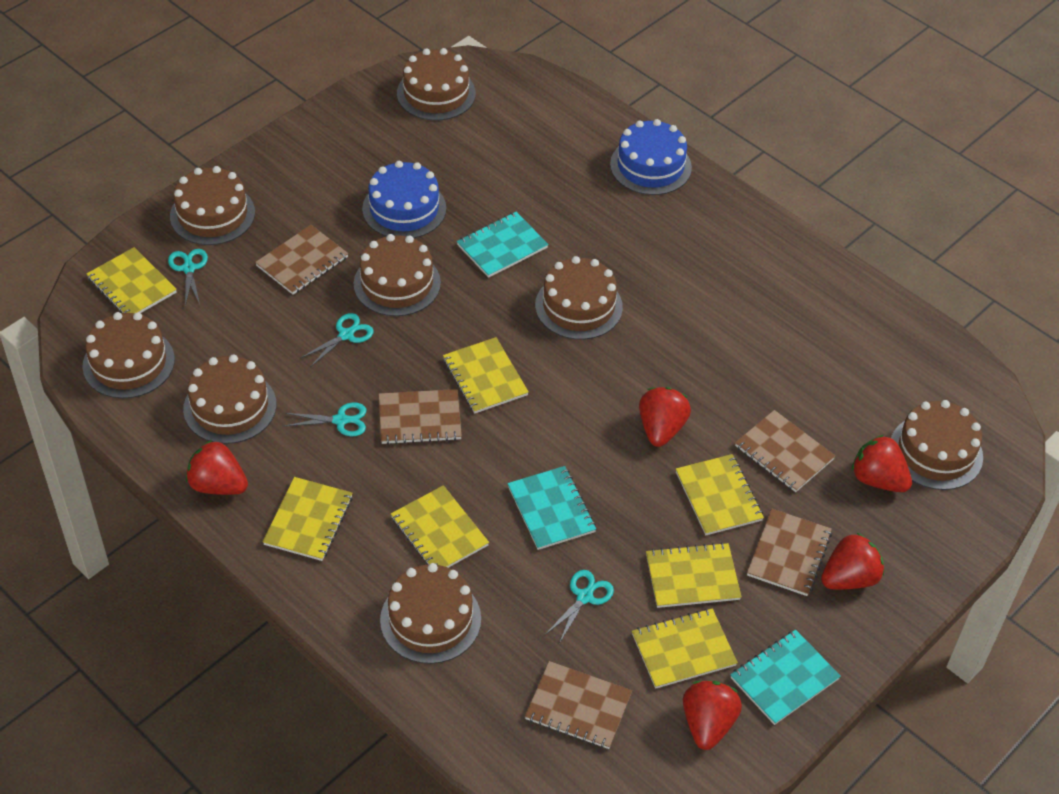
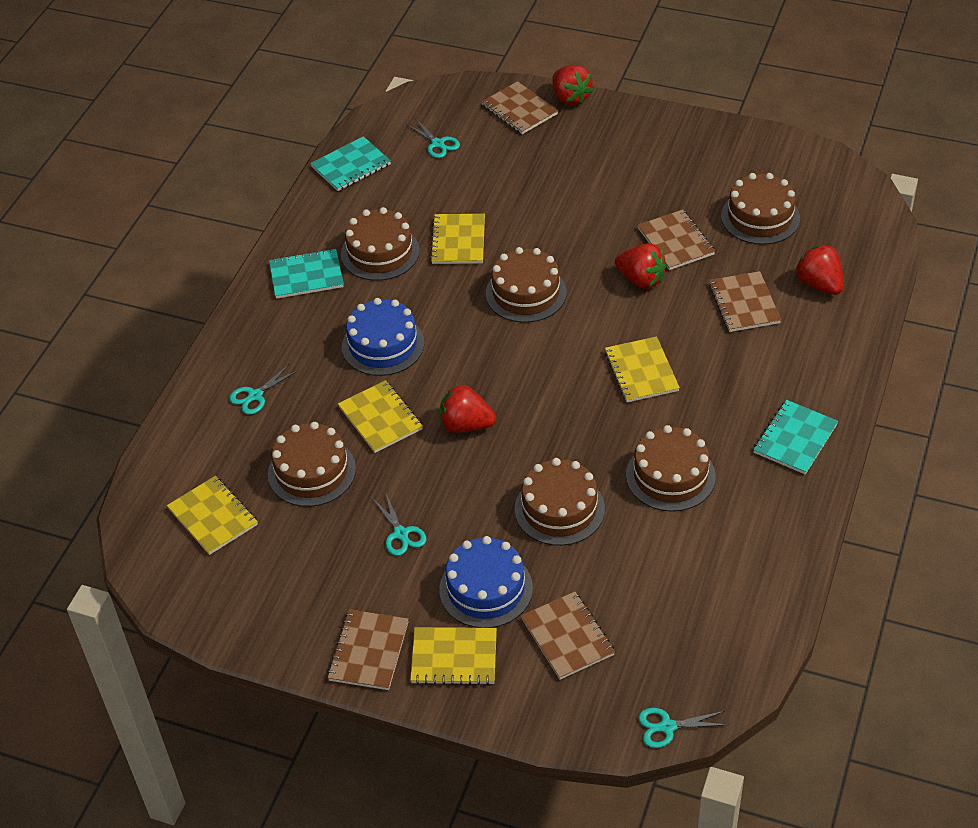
brown cake: 8 -> 6
red strawberry: 5 -> 4
yellow notebook: 7 -> 5

